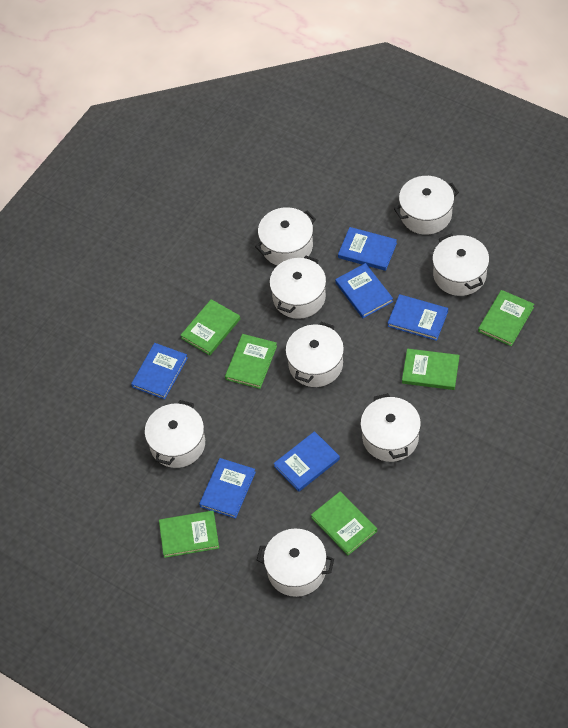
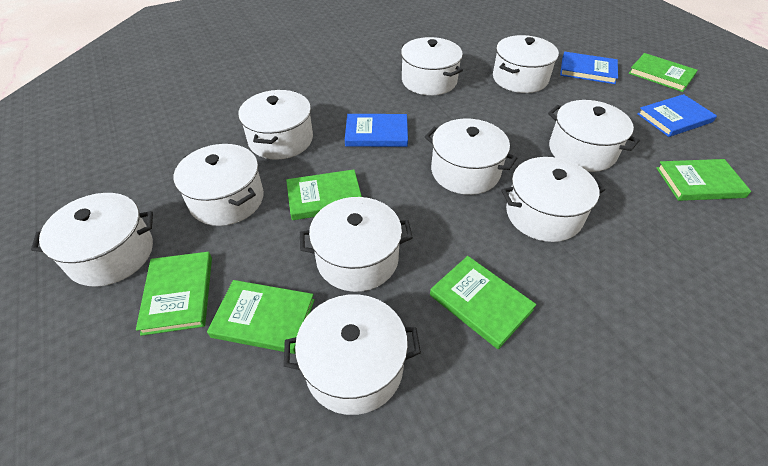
blue book: 6 -> 3
white pot: 8 -> 10

